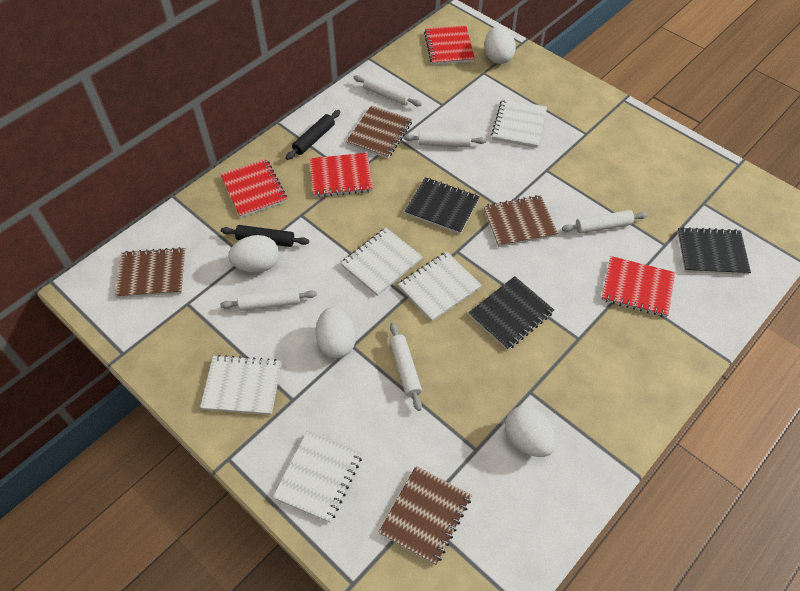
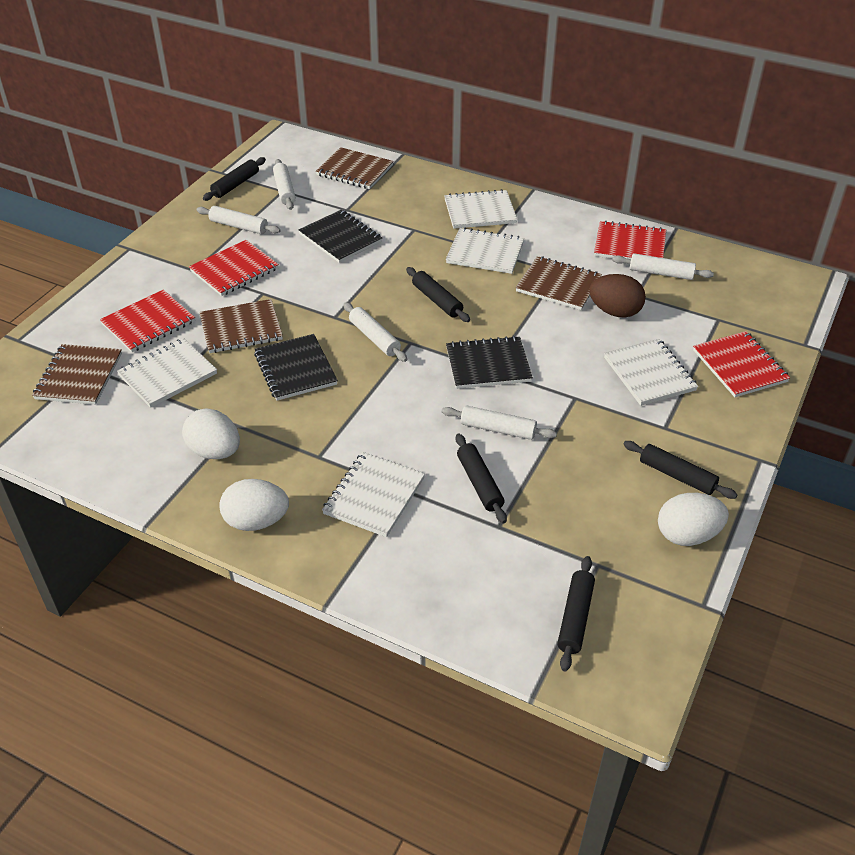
black rolling pin: 2 -> 5
brown egg: 0 -> 1
white egg: 4 -> 3

